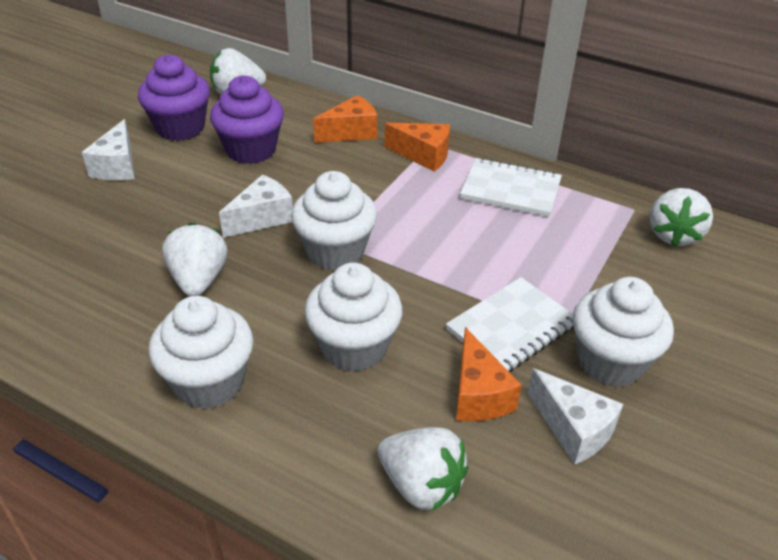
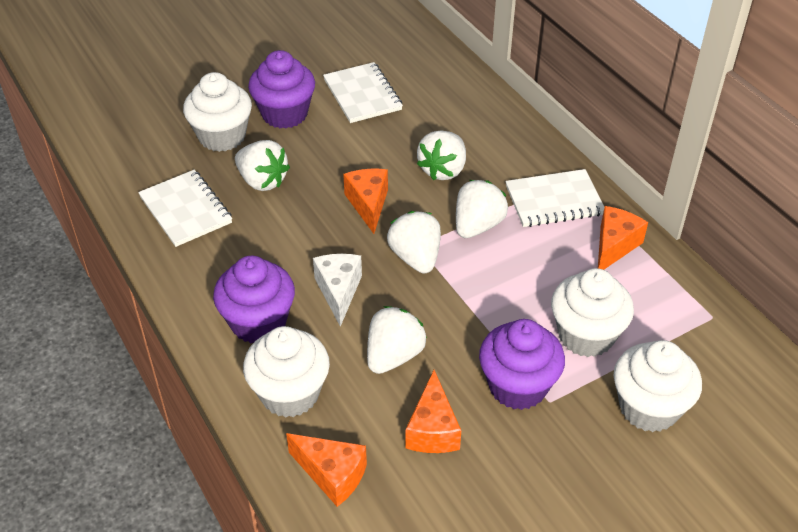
orange cheese: 3 -> 4
purple cupcake: 2 -> 3
white cheese: 3 -> 1
white notebook: 2 -> 3
white strawberry: 4 -> 5

